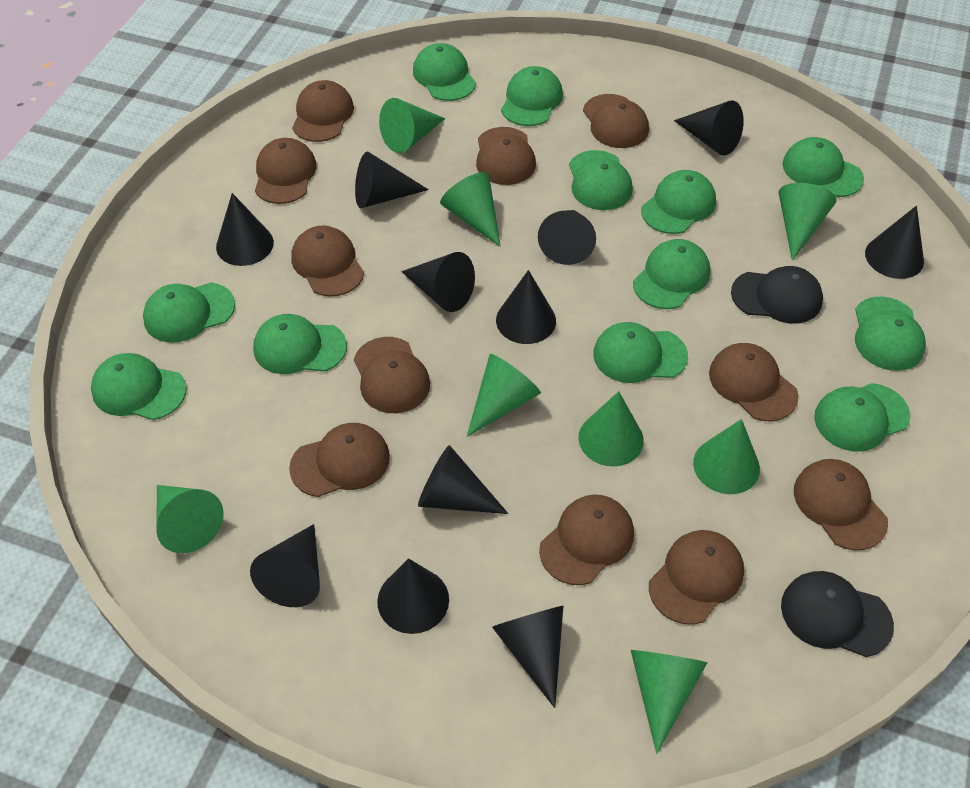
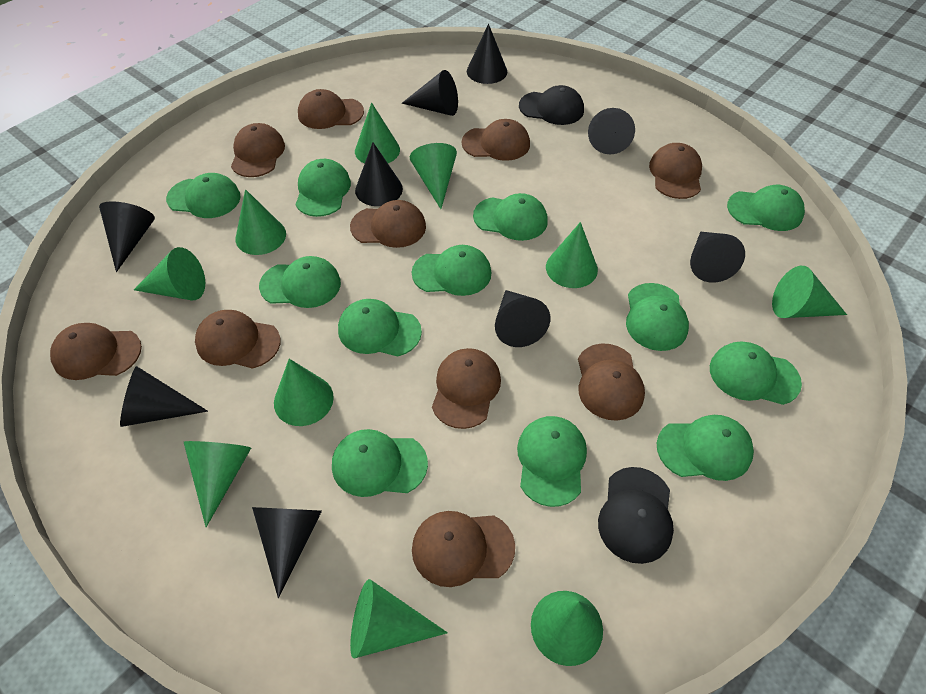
black cone: 11 -> 9
brown cap: 11 -> 10
green cone: 8 -> 10

